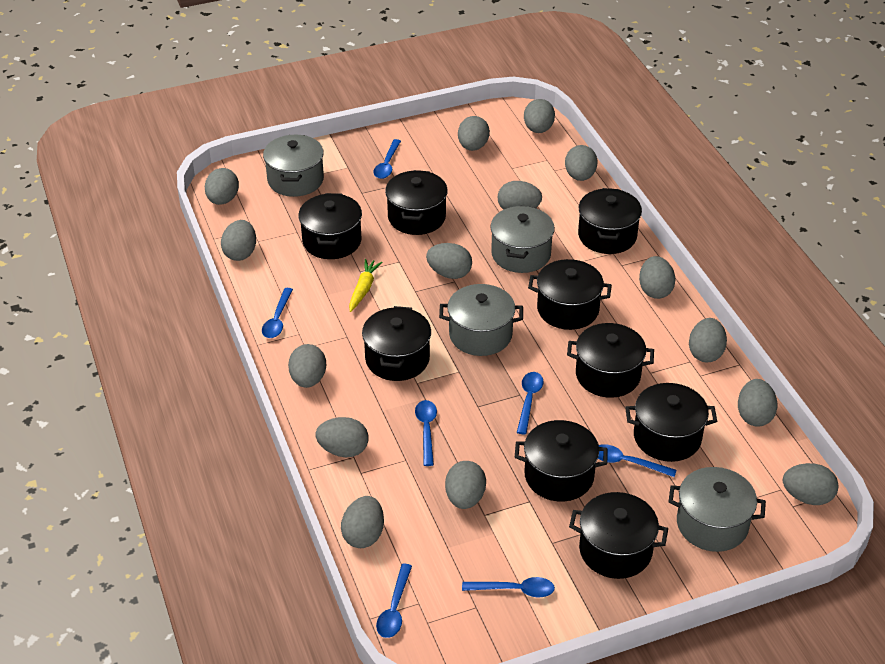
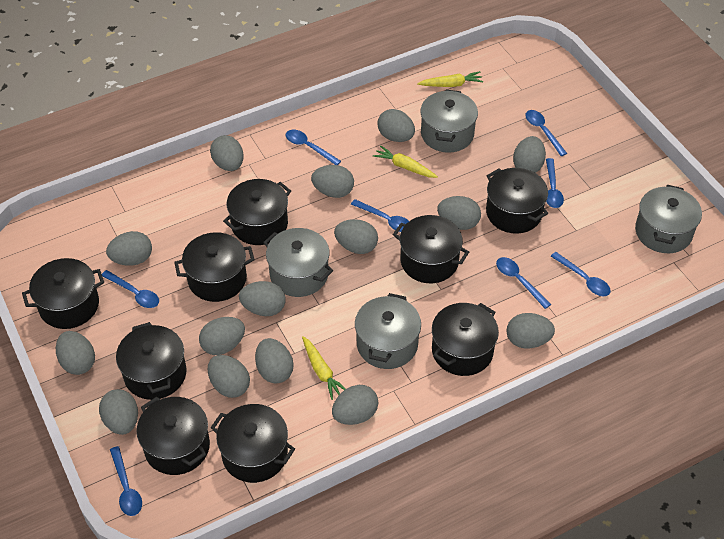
blue spoon: 7 -> 8
yellow carrot: 1 -> 3

